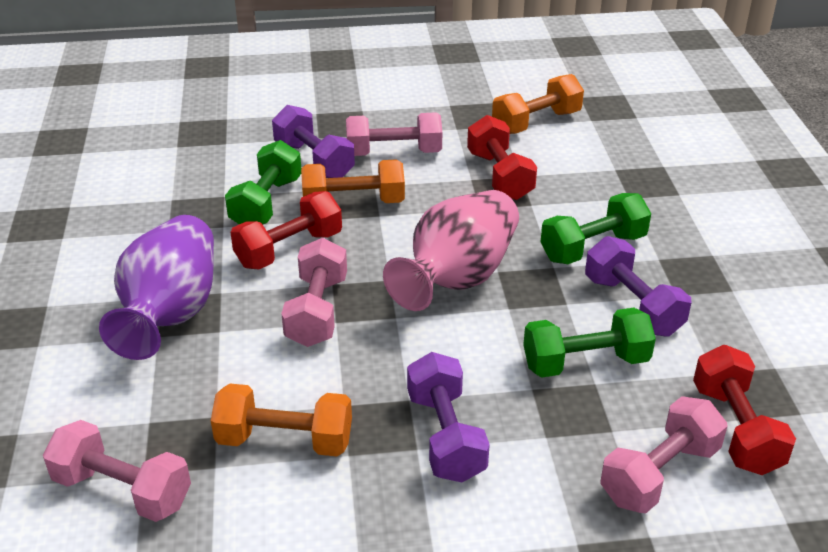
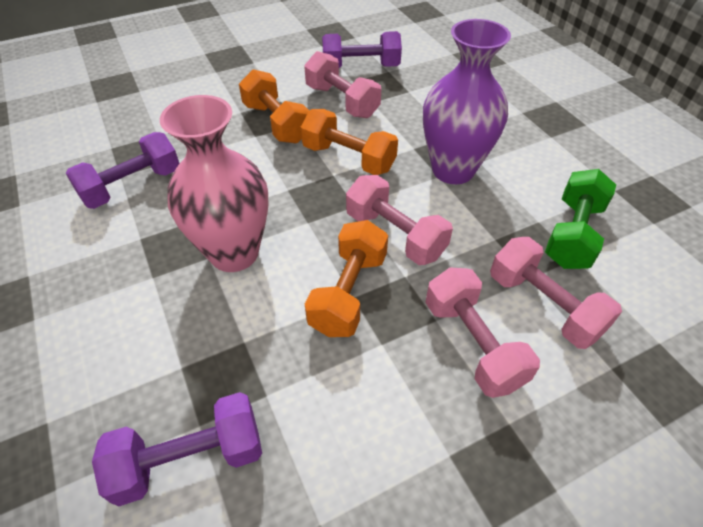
green dumbbell: 3 -> 1
red dumbbell: 3 -> 0

